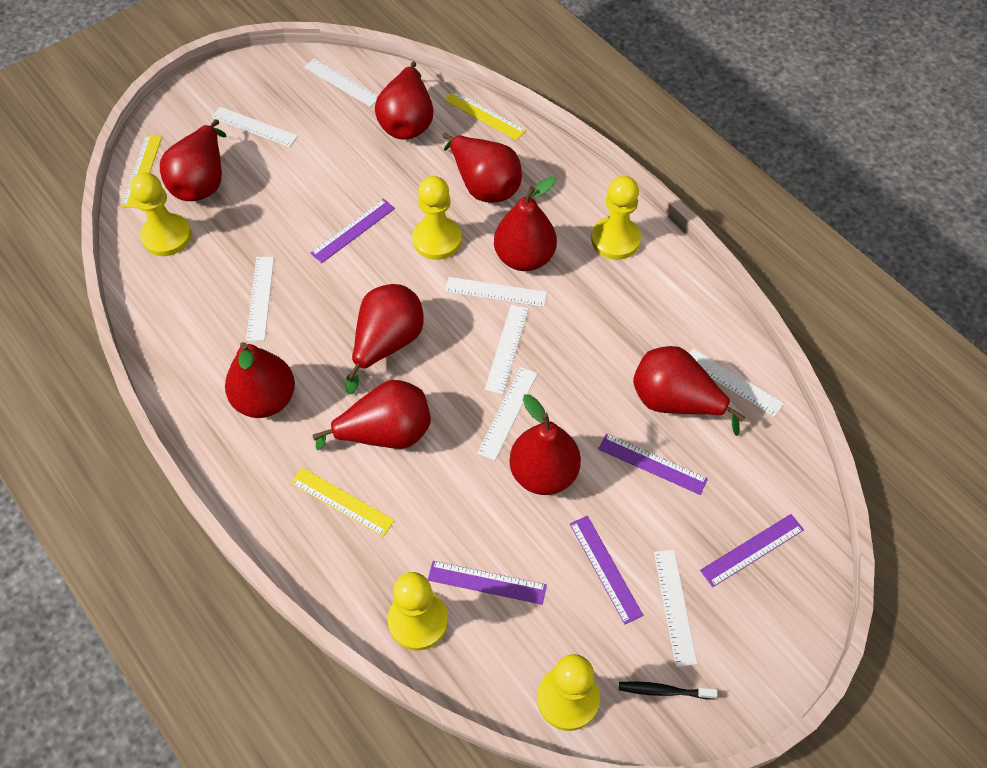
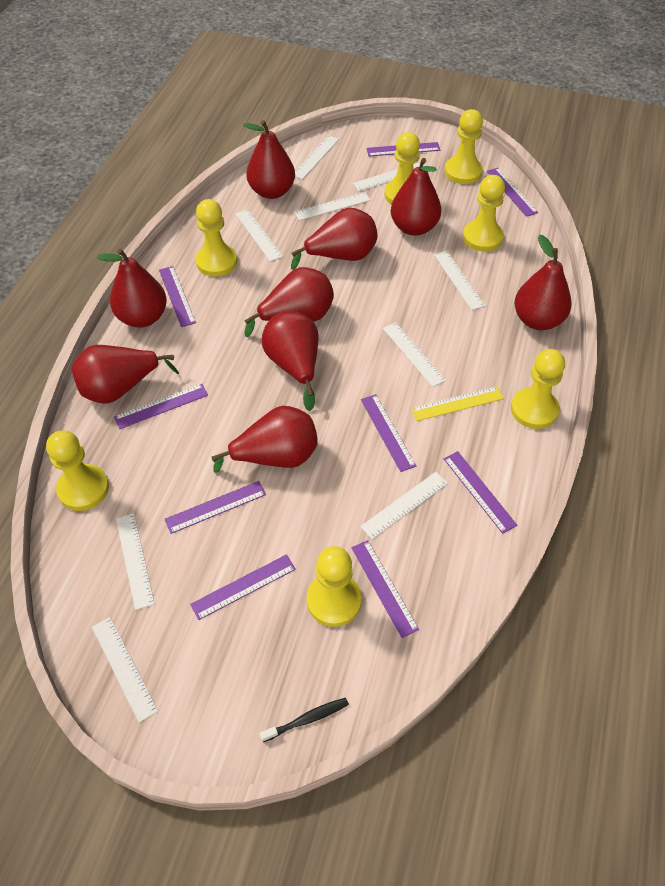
purple ruler: 5 -> 9
white ruler: 8 -> 9
yellow pawn: 5 -> 7
yellow ruler: 3 -> 1

